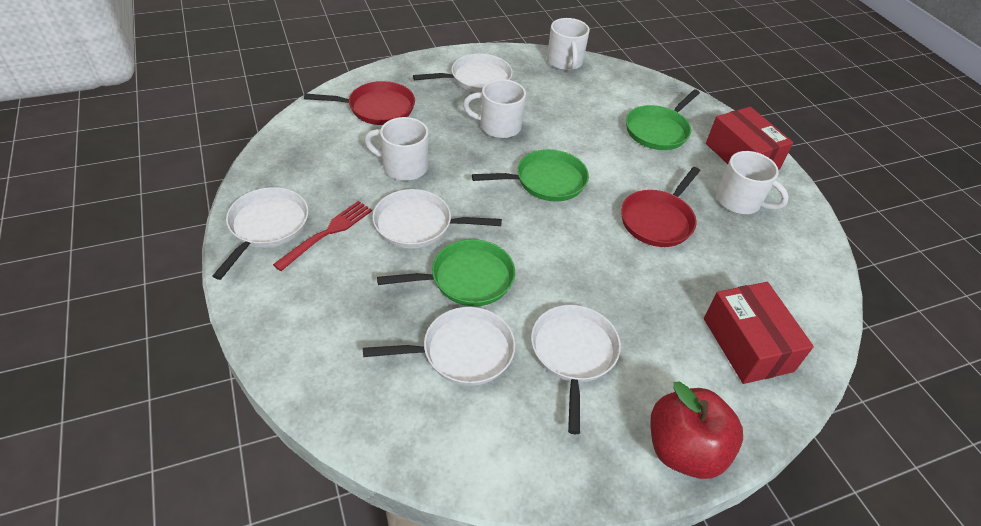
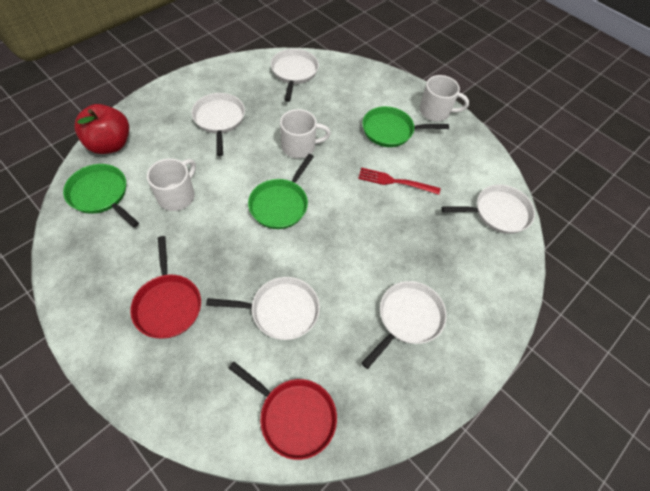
red box: 2 -> 0
white mug: 4 -> 3

